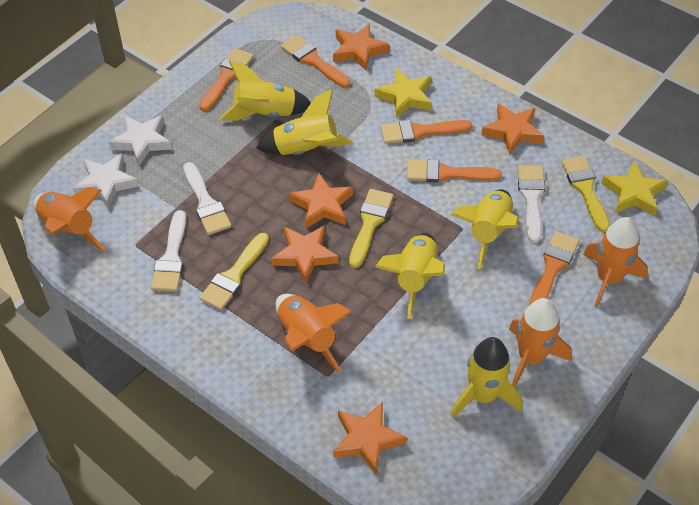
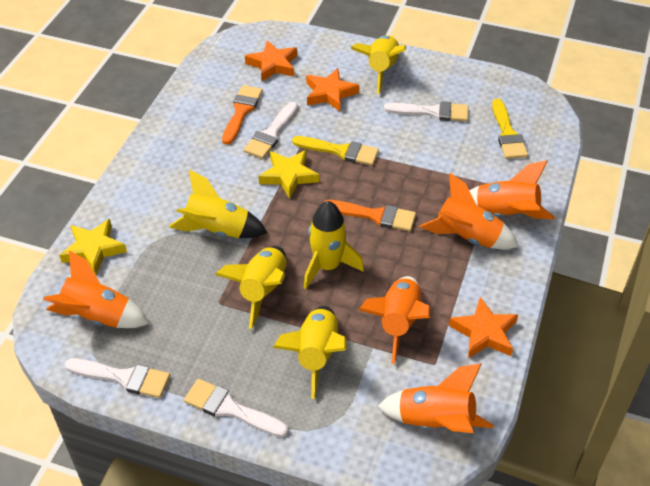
orange brush: 5 -> 2
orange rocket: 4 -> 5
orange star: 5 -> 3
white brush: 3 -> 4
white star: 2 -> 0
yellow brush: 3 -> 2

